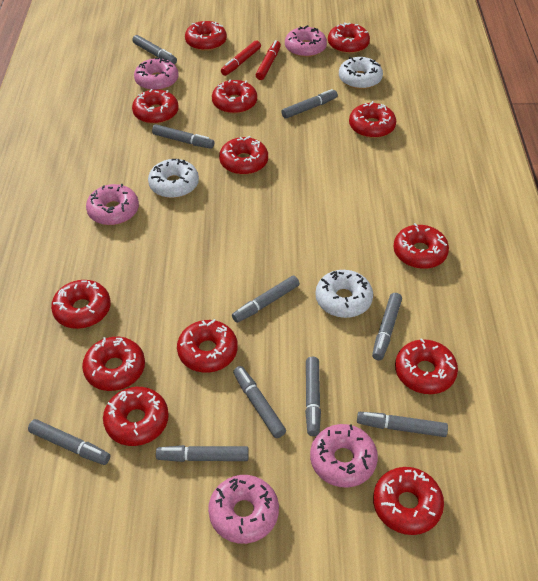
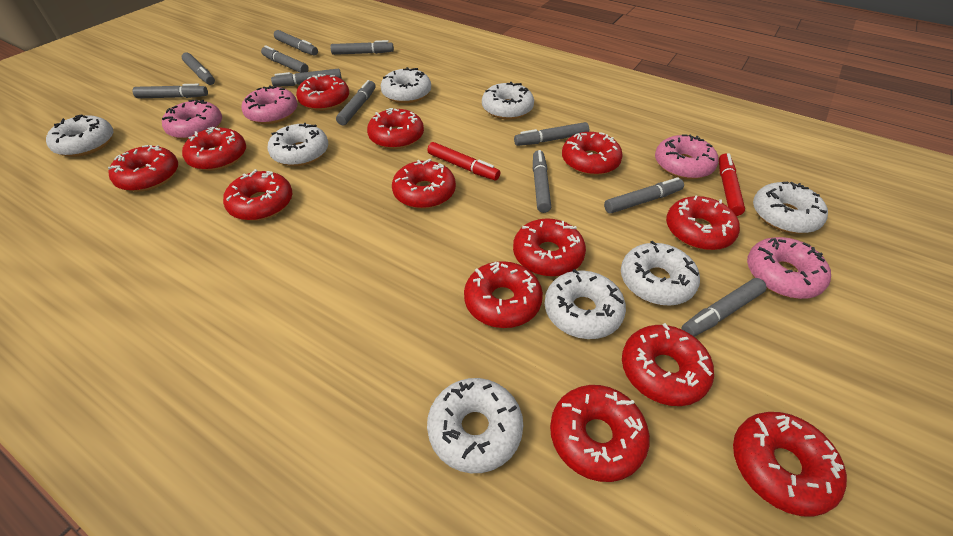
grey marker: 10 -> 11
pink donut: 5 -> 4
white donut: 3 -> 8

